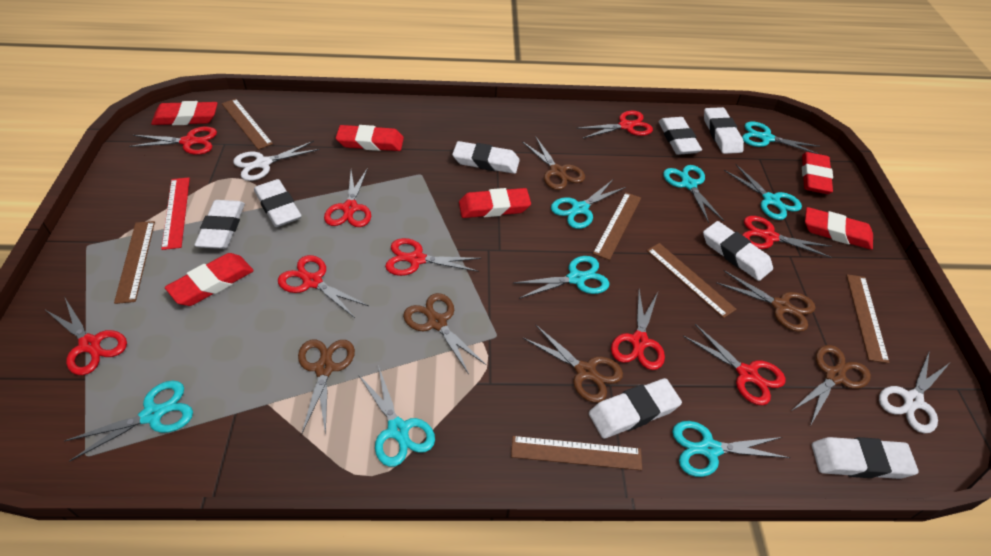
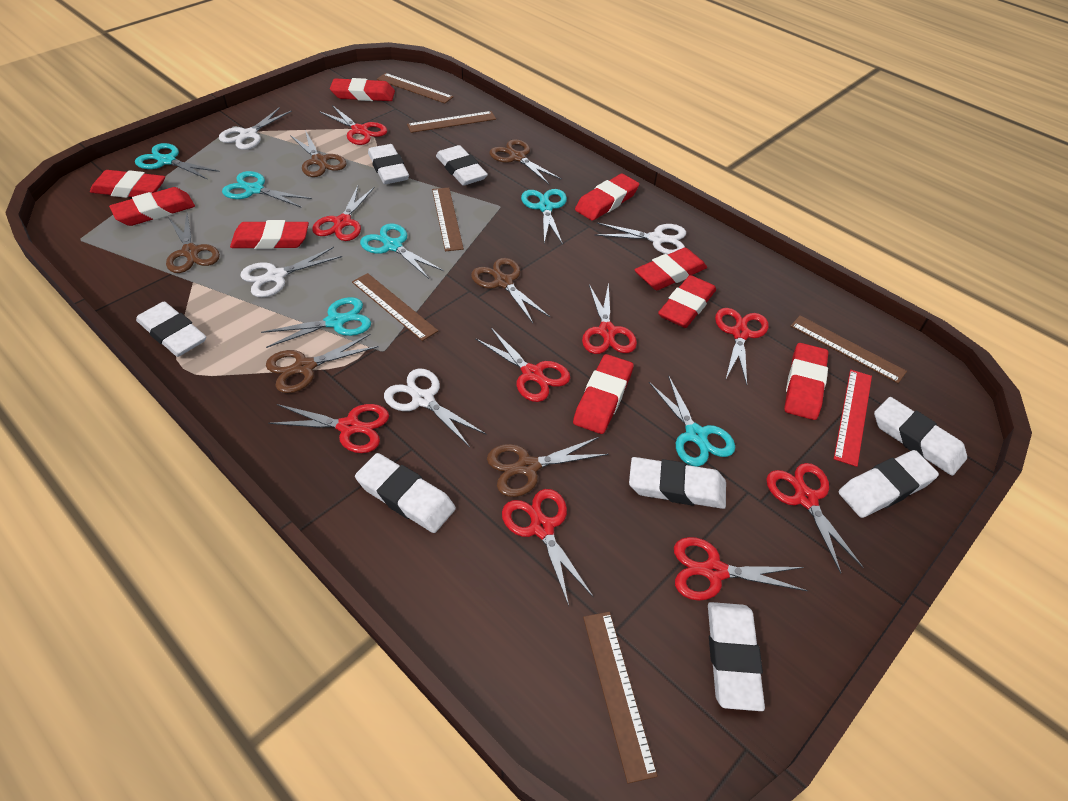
red eraser: 6 -> 9
turquoise scissors: 8 -> 6
white scissors: 2 -> 4

